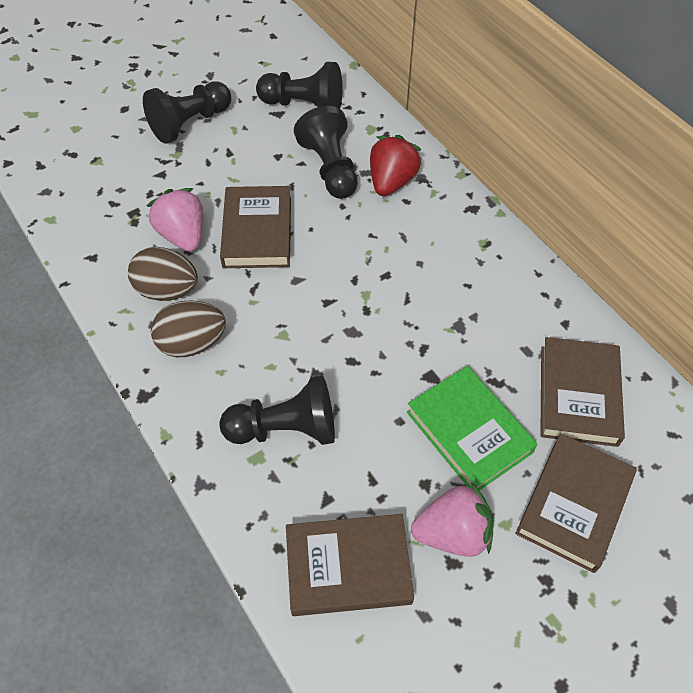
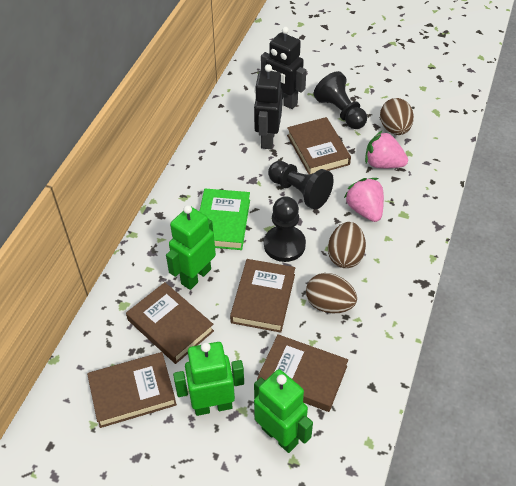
black pawn: 4 -> 3
black robot: 0 -> 2
brown book: 4 -> 5
brown egg: 2 -> 3
green robot: 0 -> 3
red strawberry: 1 -> 0

